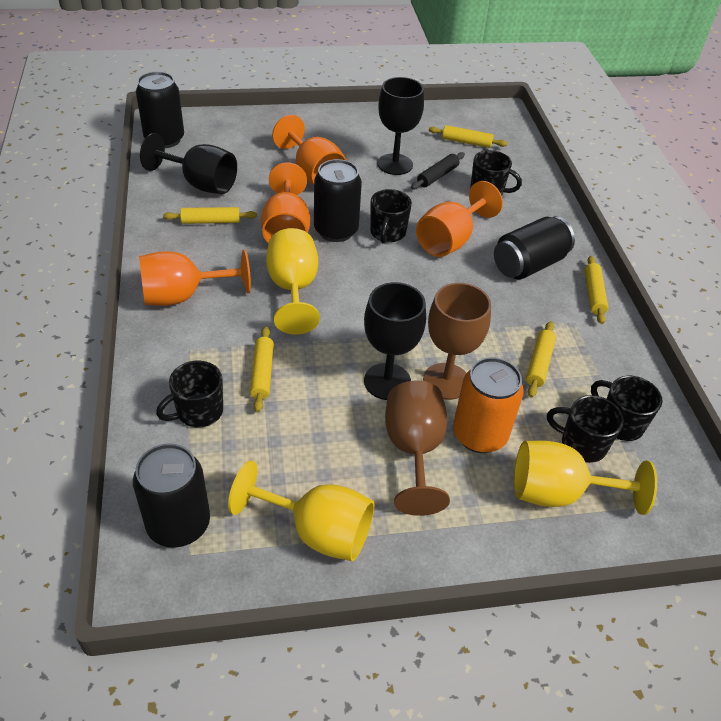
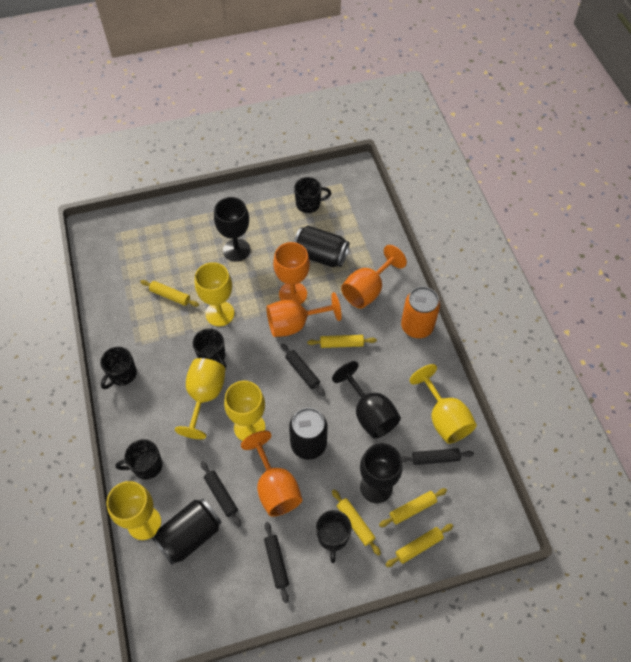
black can: 4 -> 3
black rolling pin: 1 -> 4
brown goblet: 2 -> 0
yellow goblet: 3 -> 5

